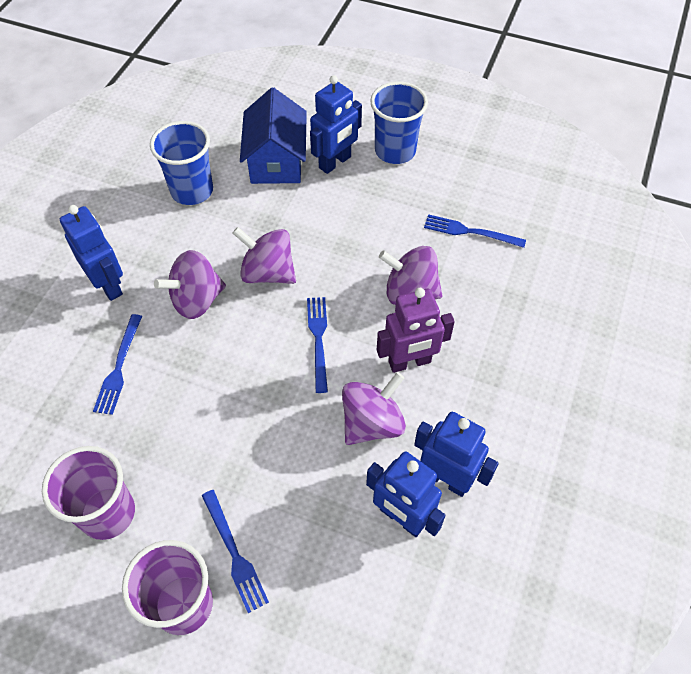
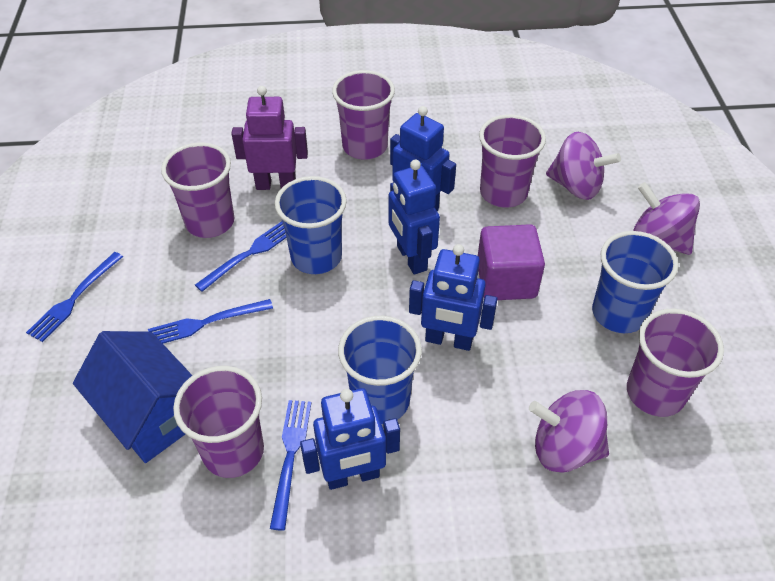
blue cup: 2 -> 3
purple cube: 0 -> 1
purple cup: 2 -> 5
purple spinning top: 4 -> 3

